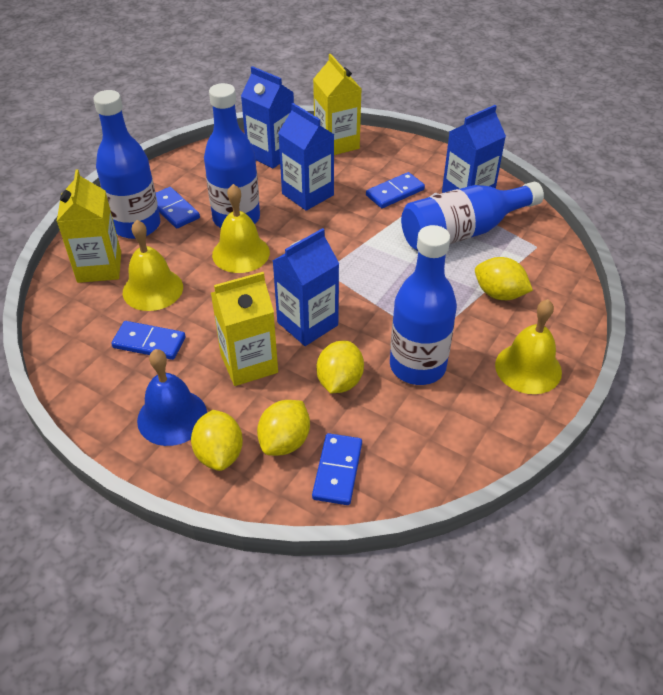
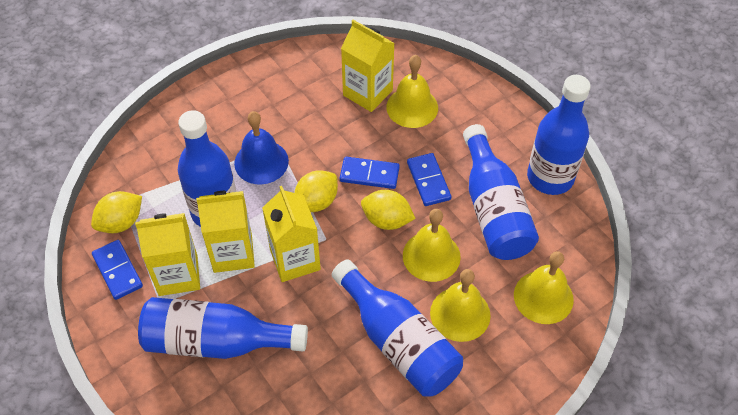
blue bottle: 4 -> 5
blue carton: 4 -> 0
blue domino: 4 -> 3
yellow bell: 3 -> 4
yellow carton: 3 -> 4
yellow lemon: 4 -> 3

